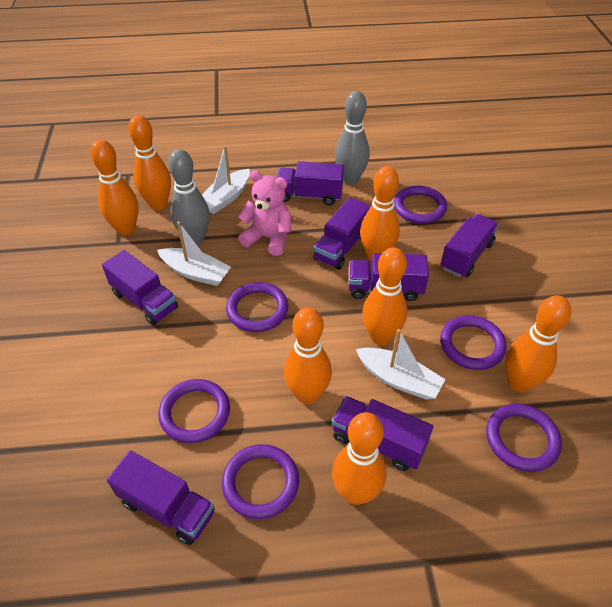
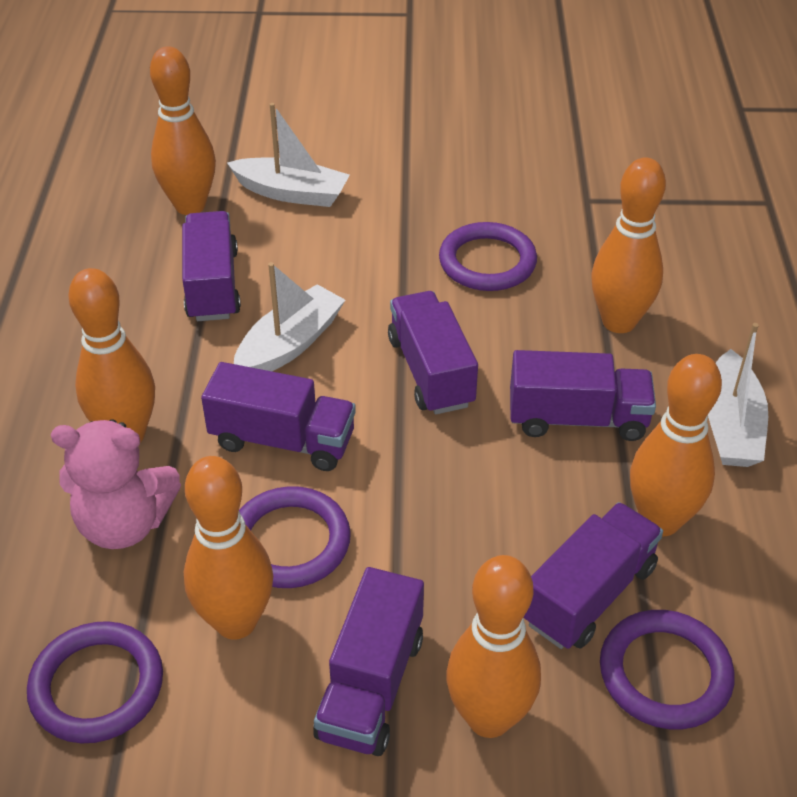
grey bowling pin: 2 -> 0
orange bowling pin: 7 -> 6
purple ring: 6 -> 4
purple truck: 7 -> 6

